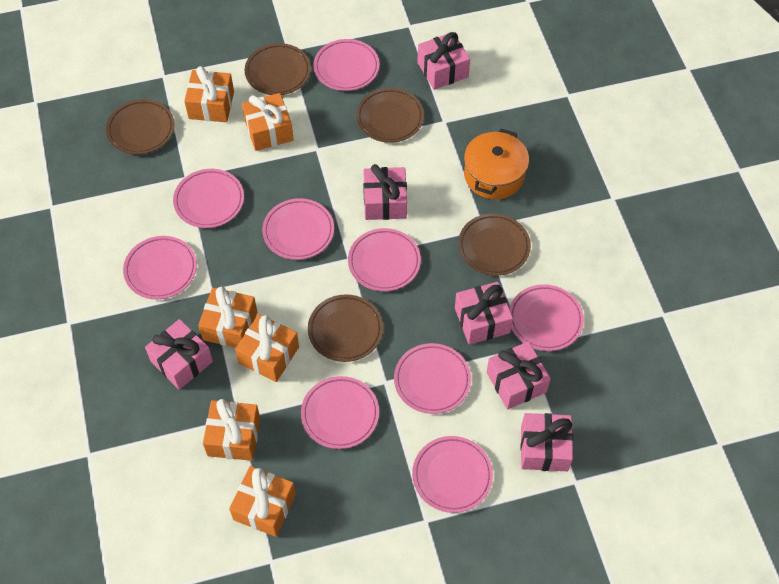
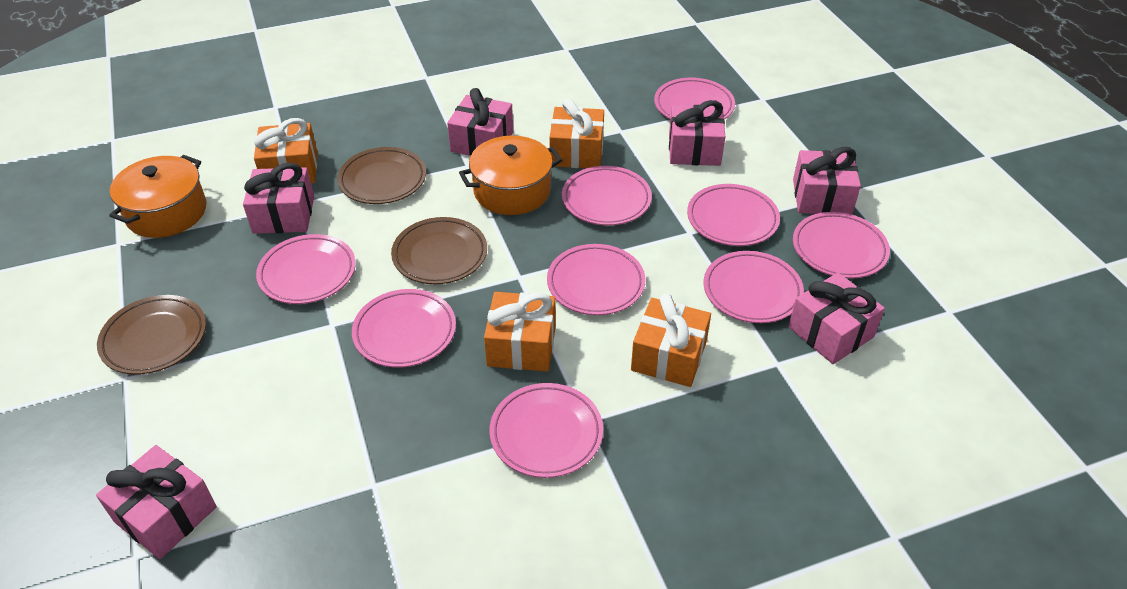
brown plate: 5 -> 3
orange gift: 6 -> 4
orange pot: 1 -> 2

